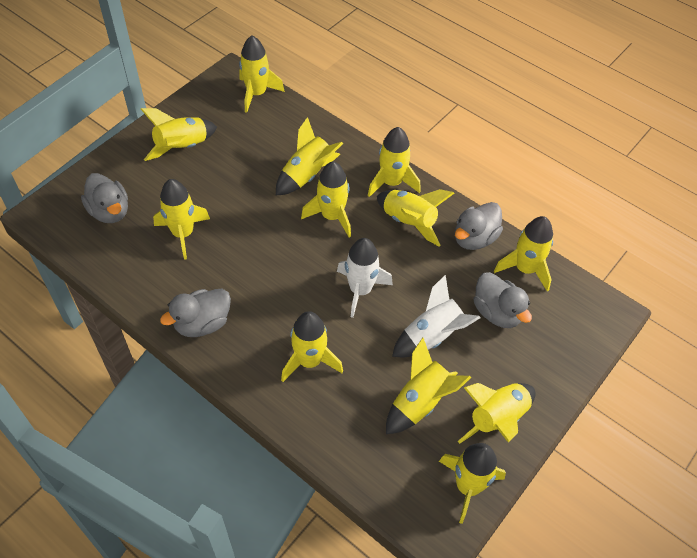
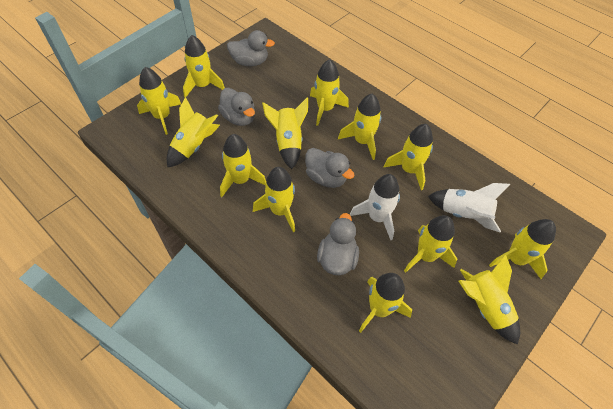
yellow rocket: 12 -> 13

